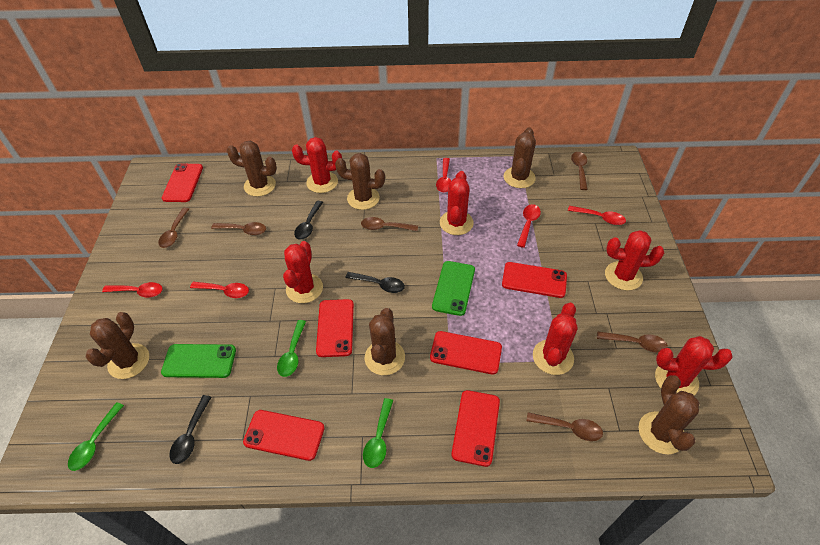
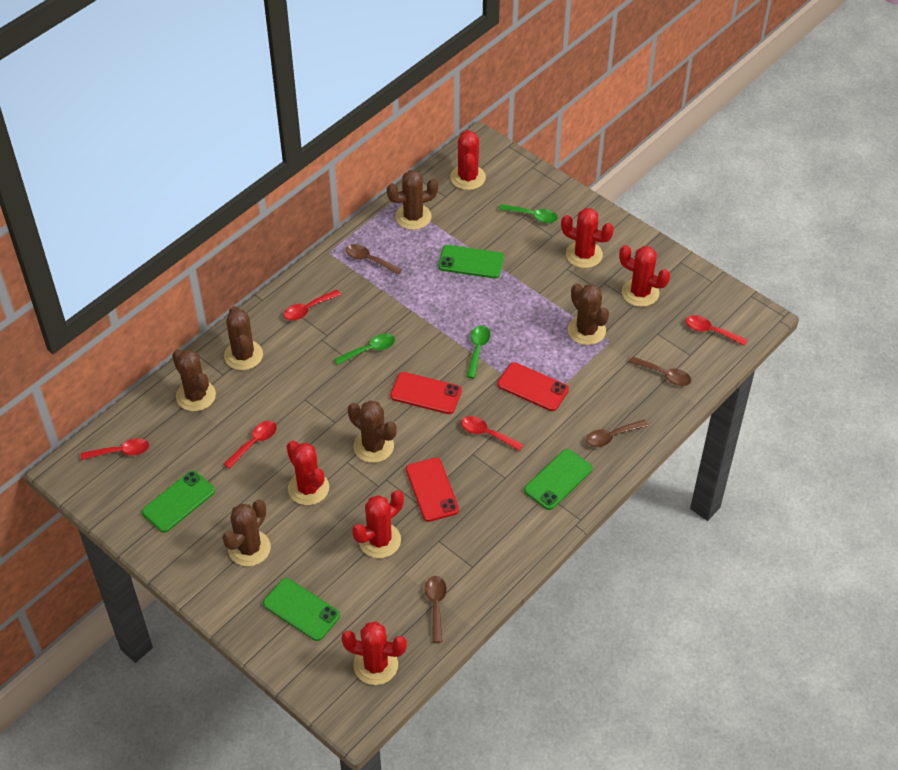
black spoon: 3 -> 0
brown spoon: 6 -> 4
green phone: 2 -> 4
red phone: 6 -> 3

